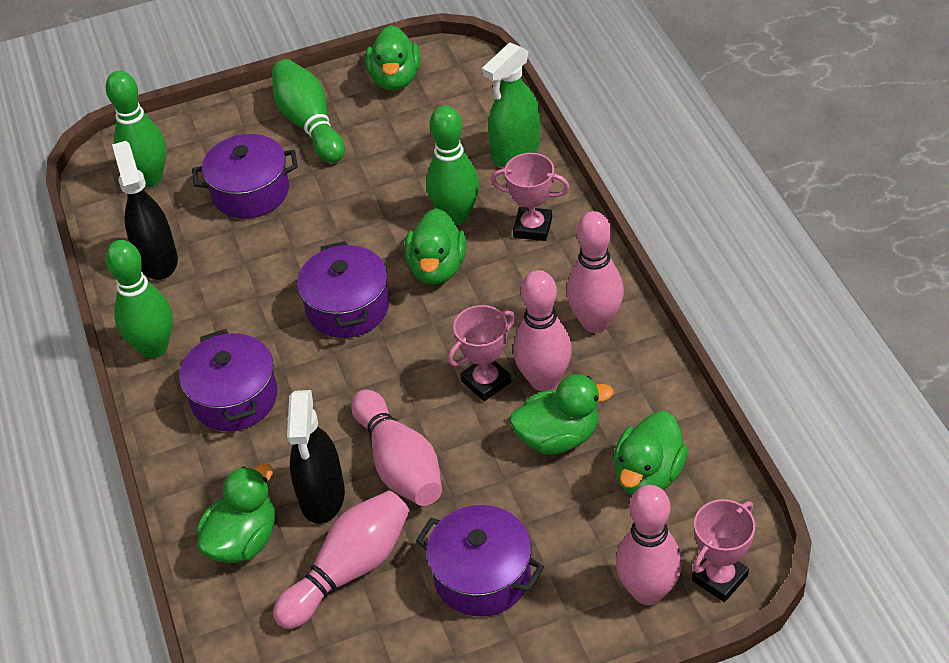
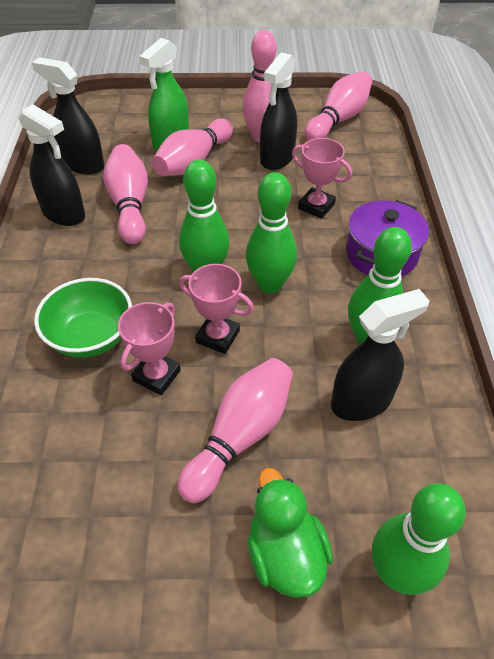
black spray bottle: 2 -> 4
green bowl: 0 -> 1
green duck: 5 -> 1
purple pot: 4 -> 1

